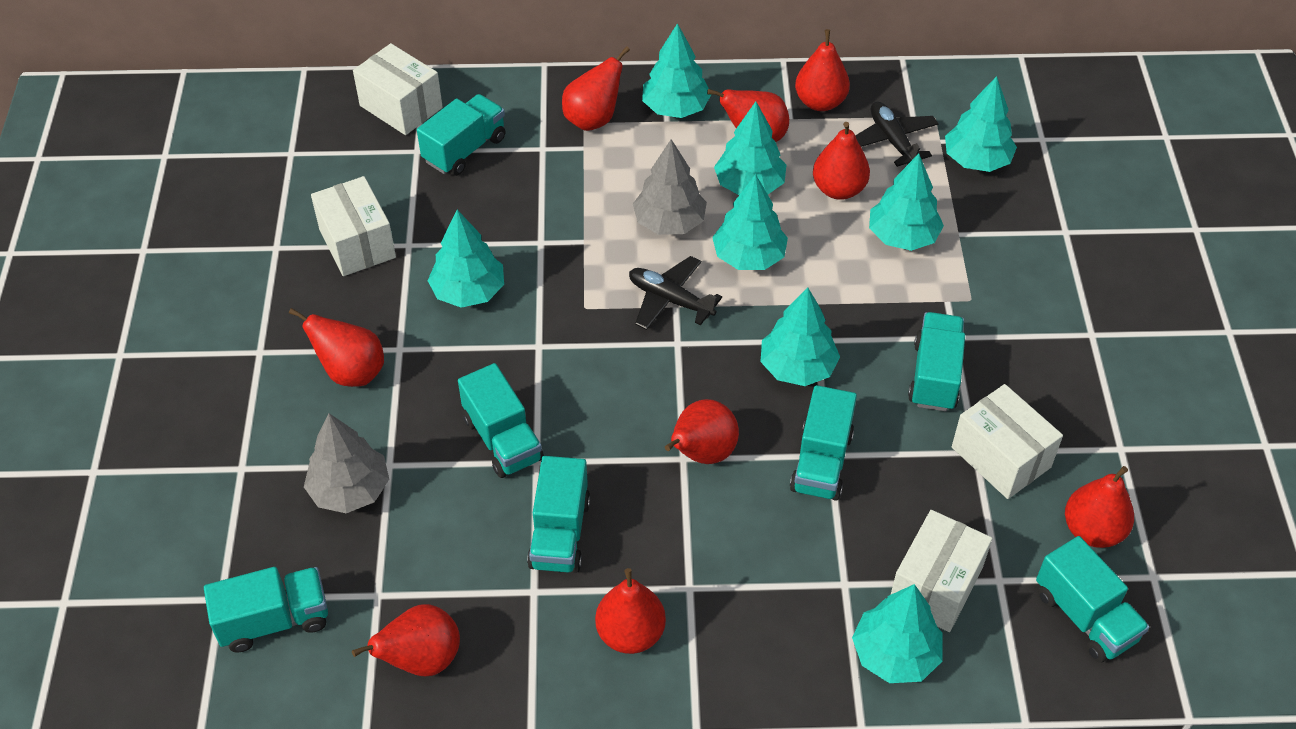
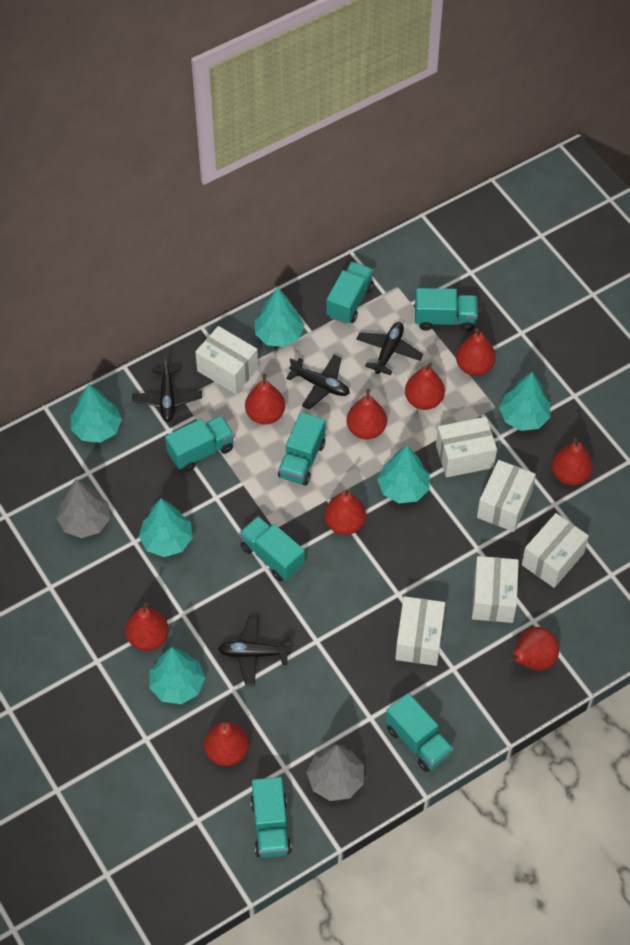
black plane: 2 -> 4
turquoise tree: 8 -> 6
white box: 4 -> 6

